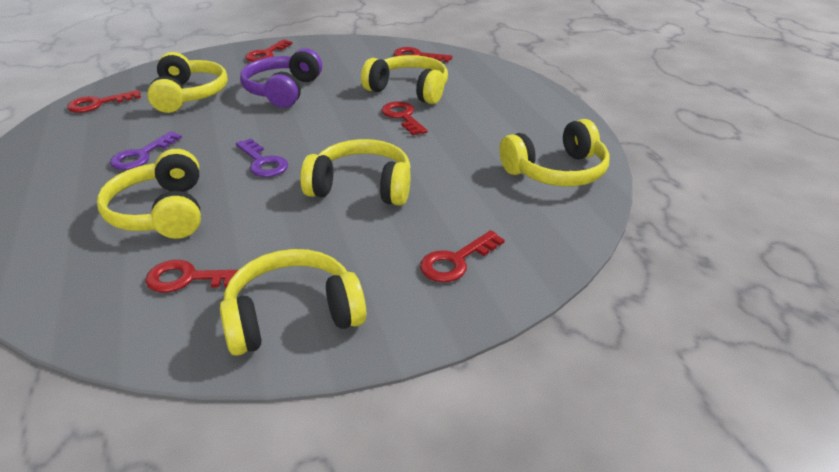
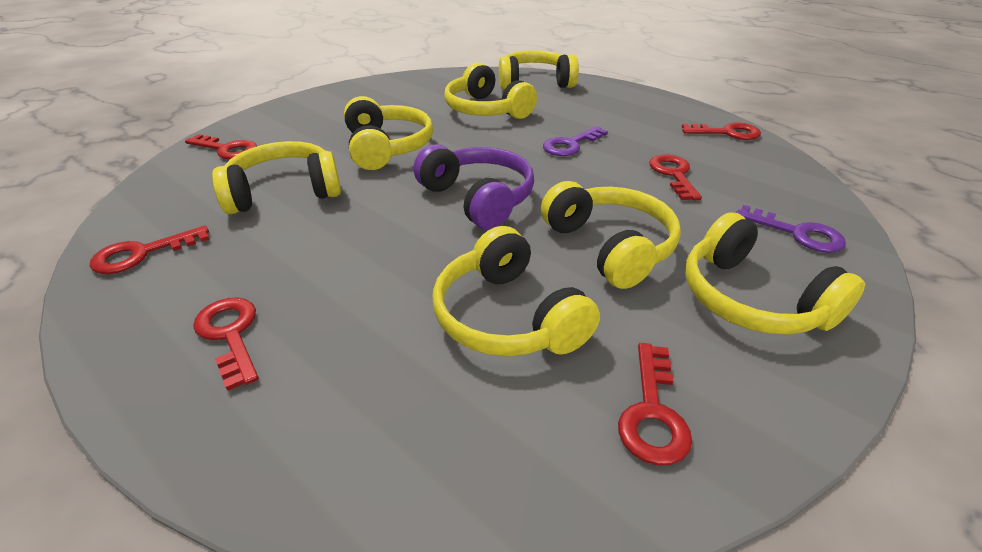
yellow headphones: 6 -> 7

